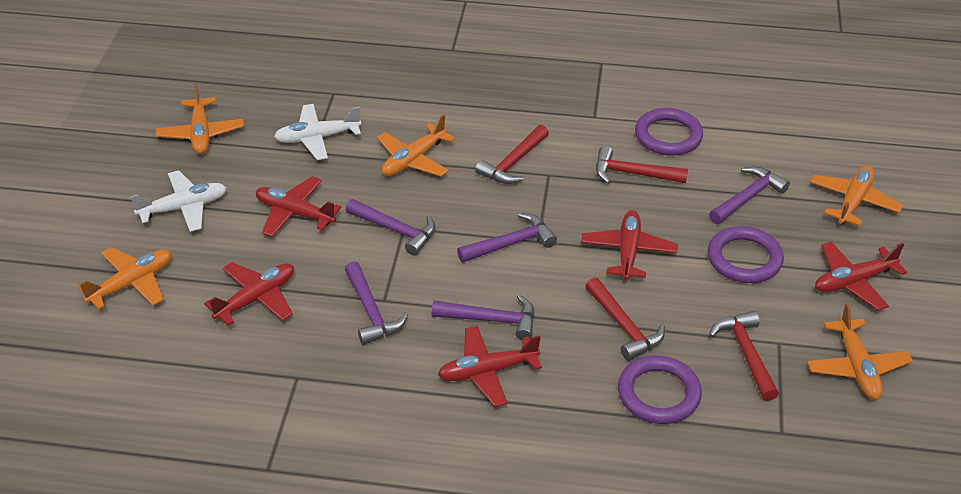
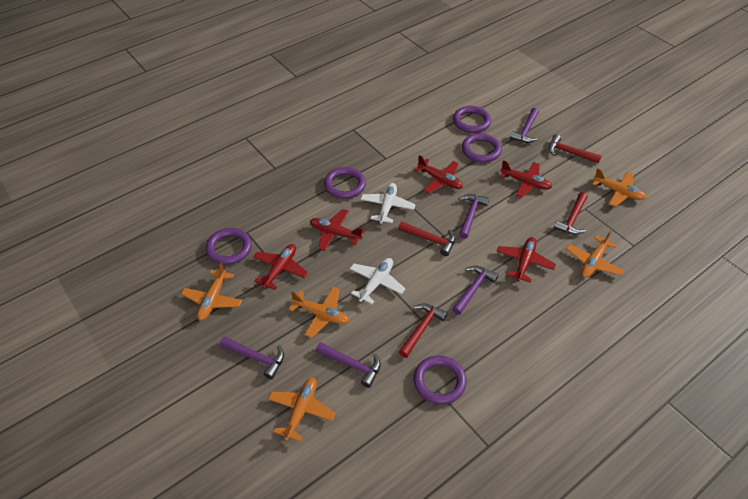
purple ring: 3 -> 5

